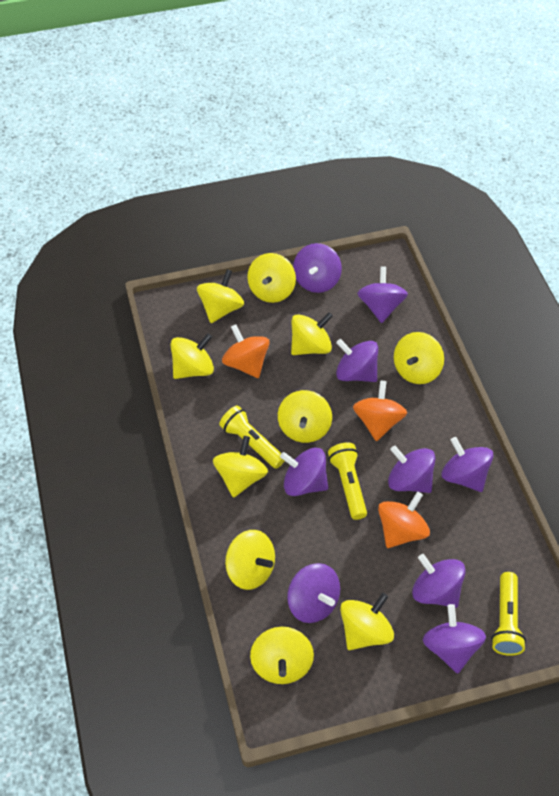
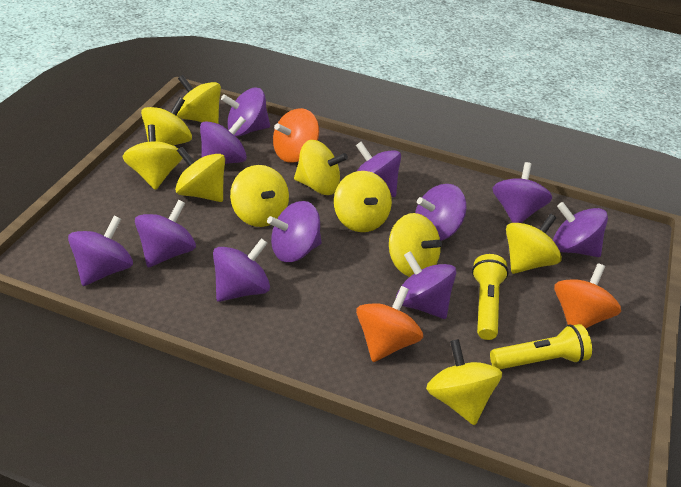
purple spinning top: 9 -> 11
yellow flashlight: 3 -> 2

